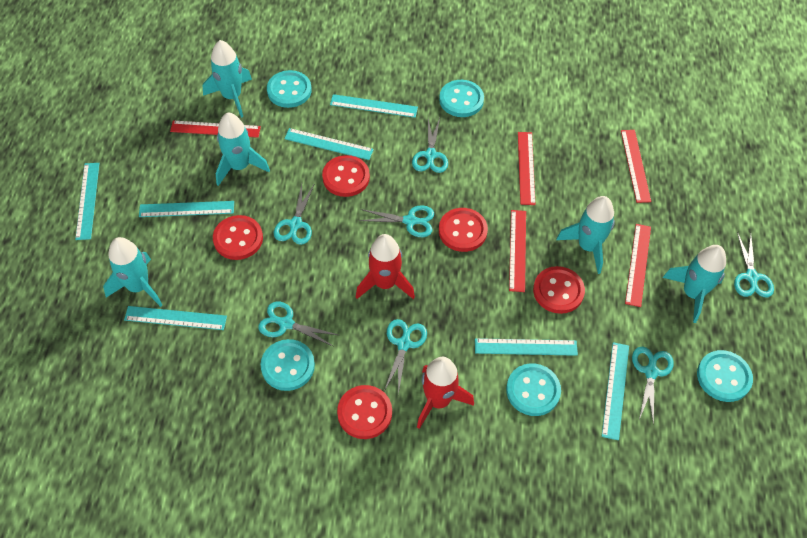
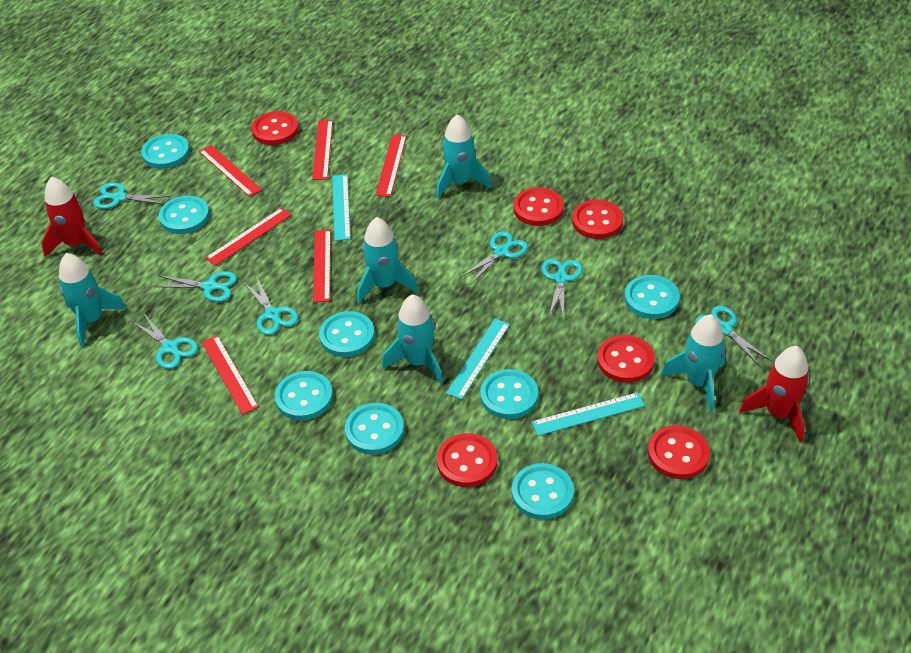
red button: 5 -> 6
red ruler: 5 -> 6
turquoise button: 5 -> 8
turquoise ruler: 7 -> 3

